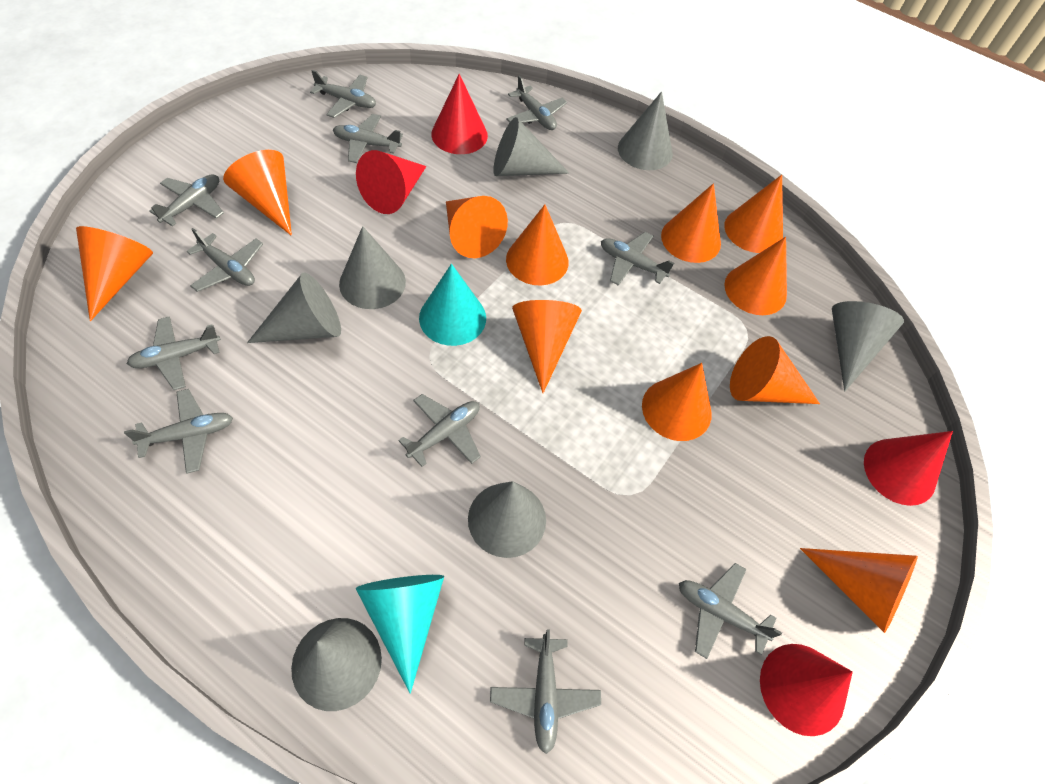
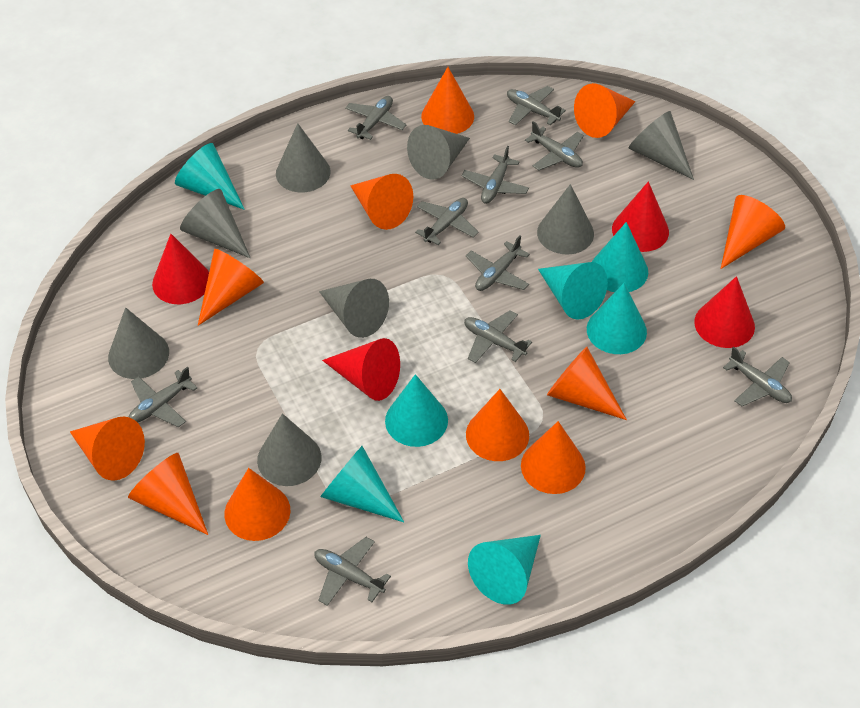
grey cone: 7 -> 8
grey plane: 11 -> 10
turquoise cone: 2 -> 7

